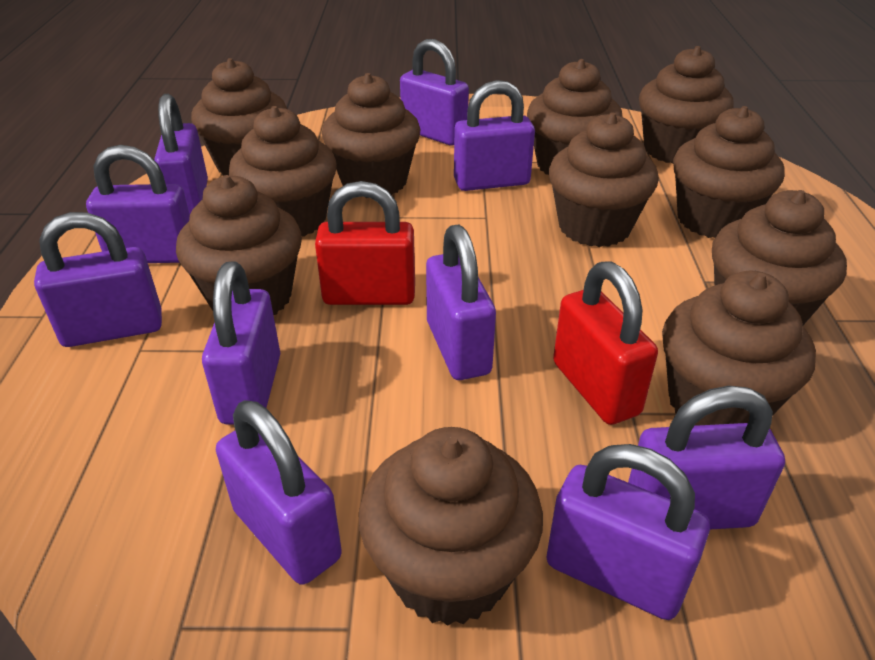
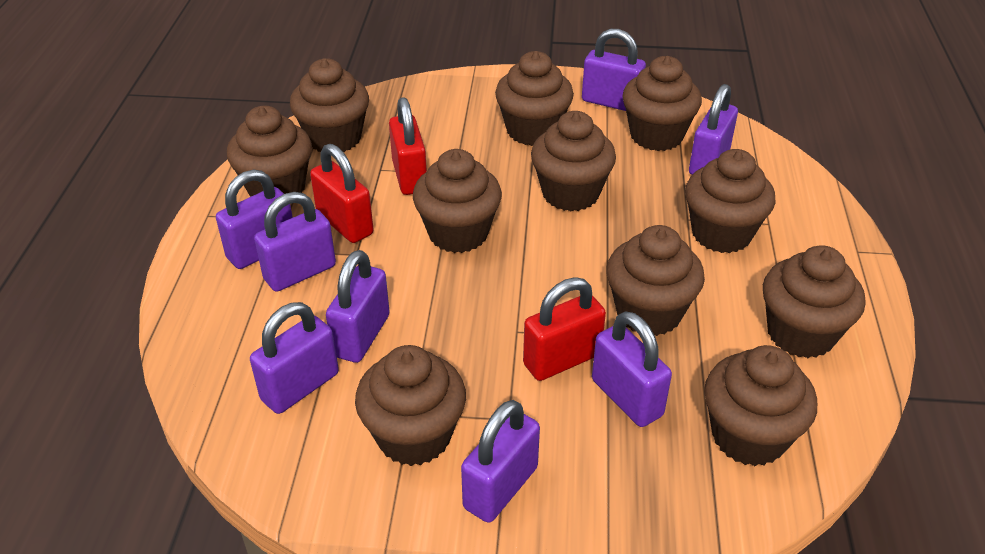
purple padlock: 10 -> 8
red padlock: 2 -> 3

